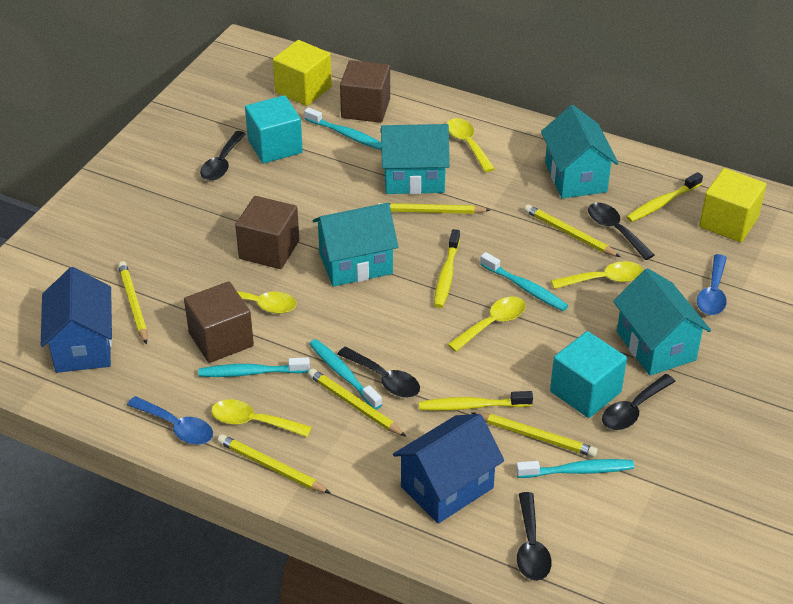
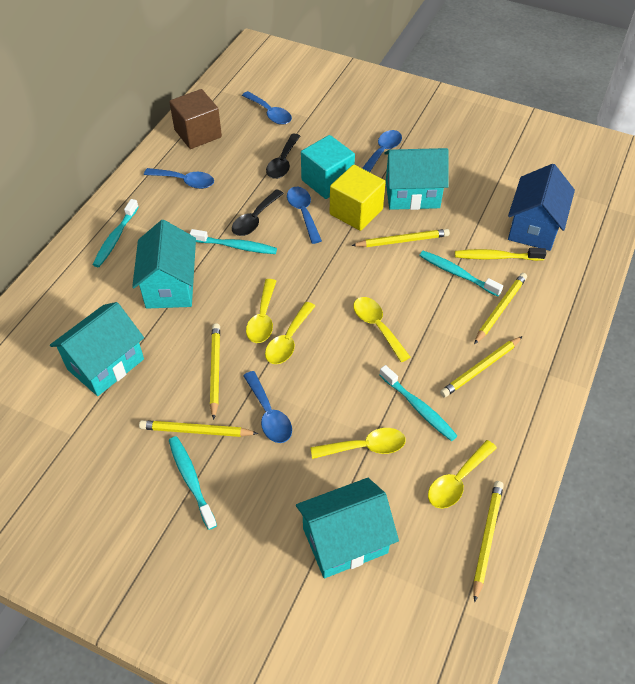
black spoon: 5 -> 2
blue house: 2 -> 1
blue spoon: 2 -> 5
brown cube: 3 -> 1
turquoise cube: 2 -> 1
yellow cube: 2 -> 1
yellow toothbrush: 3 -> 1

